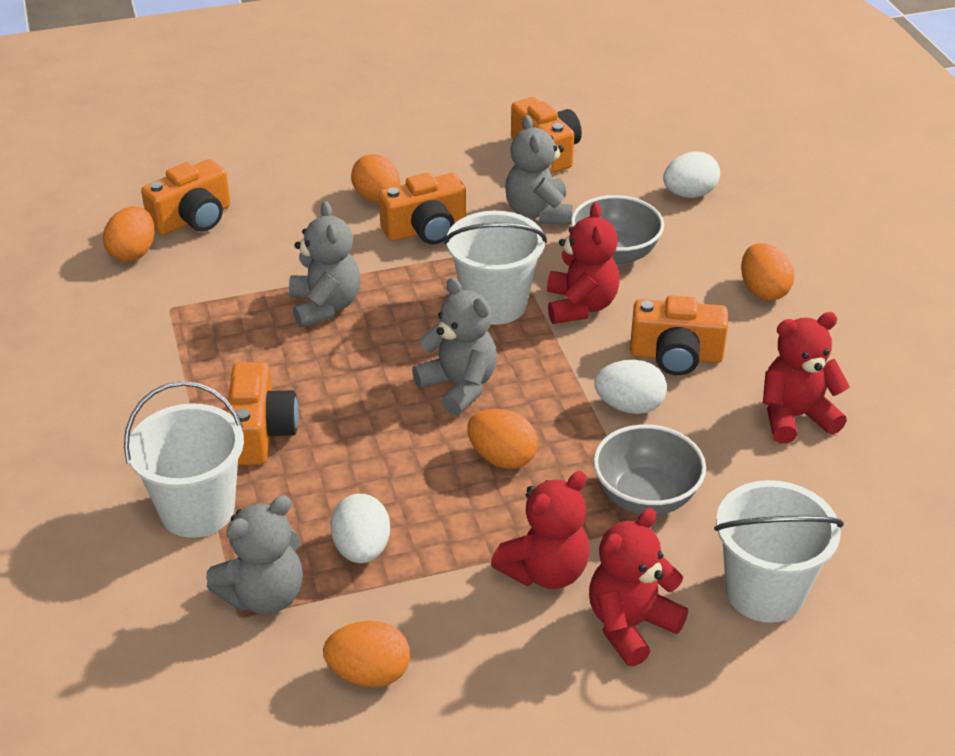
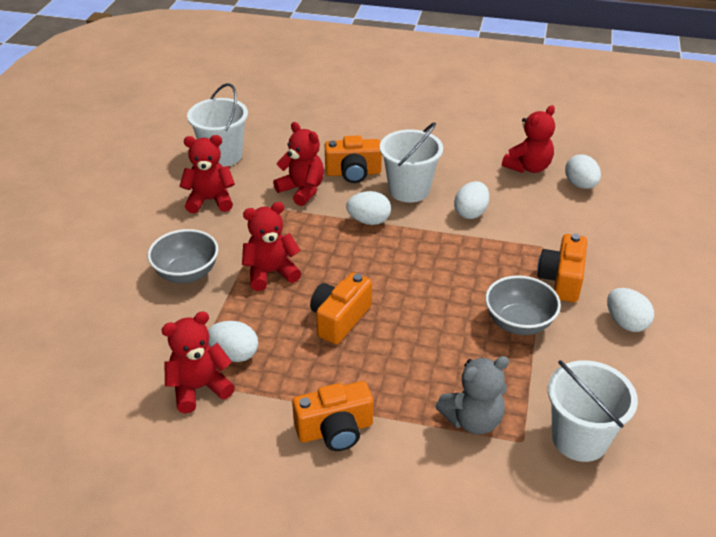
grey teddy bear: 4 -> 1
orange camera: 5 -> 4
orange egg: 5 -> 0
red teddy bear: 4 -> 5
white egg: 3 -> 5

